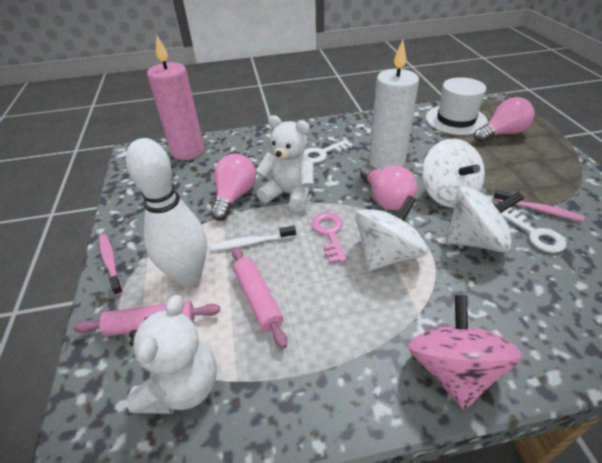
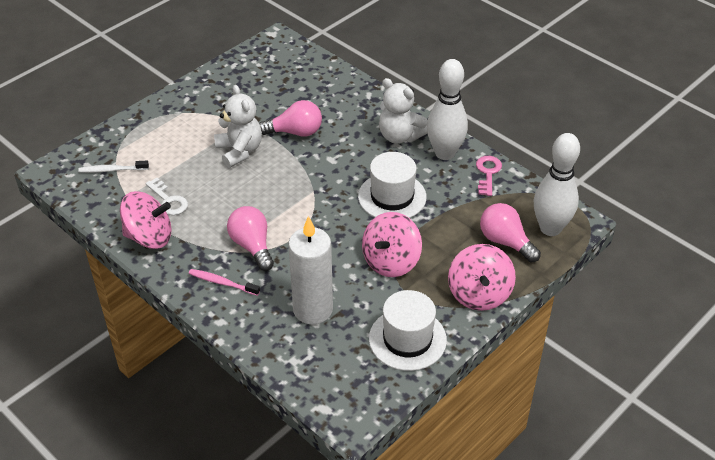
pink candle: 1 -> 0
pink rolling pin: 2 -> 0
pink spinning top: 1 -> 3
pink toothbrush: 2 -> 1
white bowling pin: 1 -> 2
white hat: 1 -> 2
white key: 2 -> 1
white spinning top: 3 -> 0

